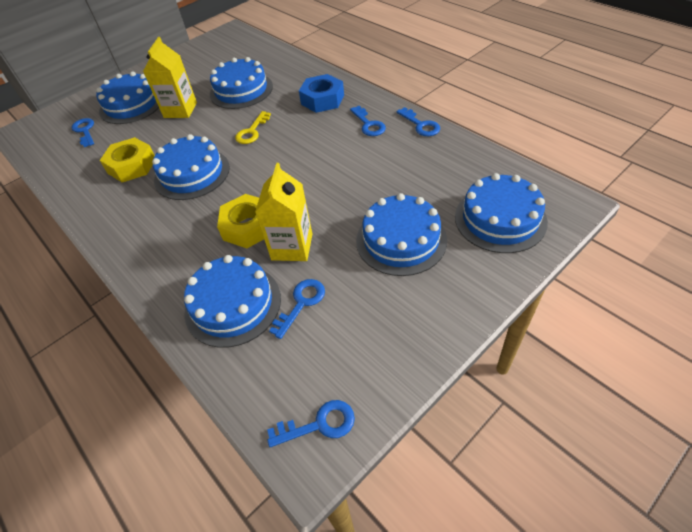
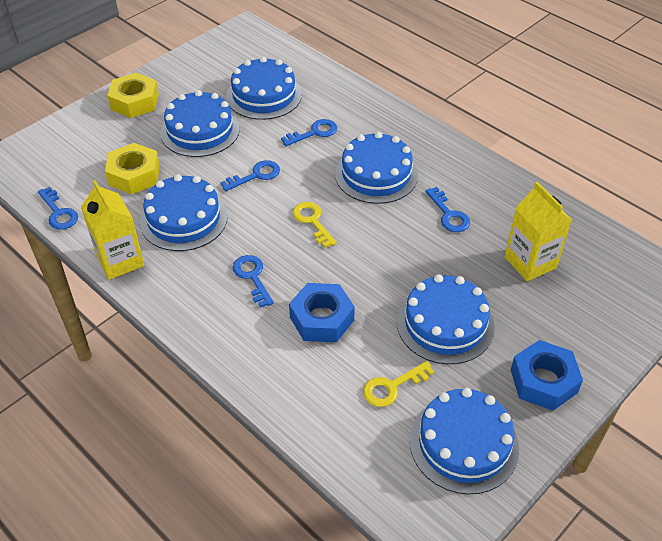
blue nut: 1 -> 2
yellow key: 1 -> 2

